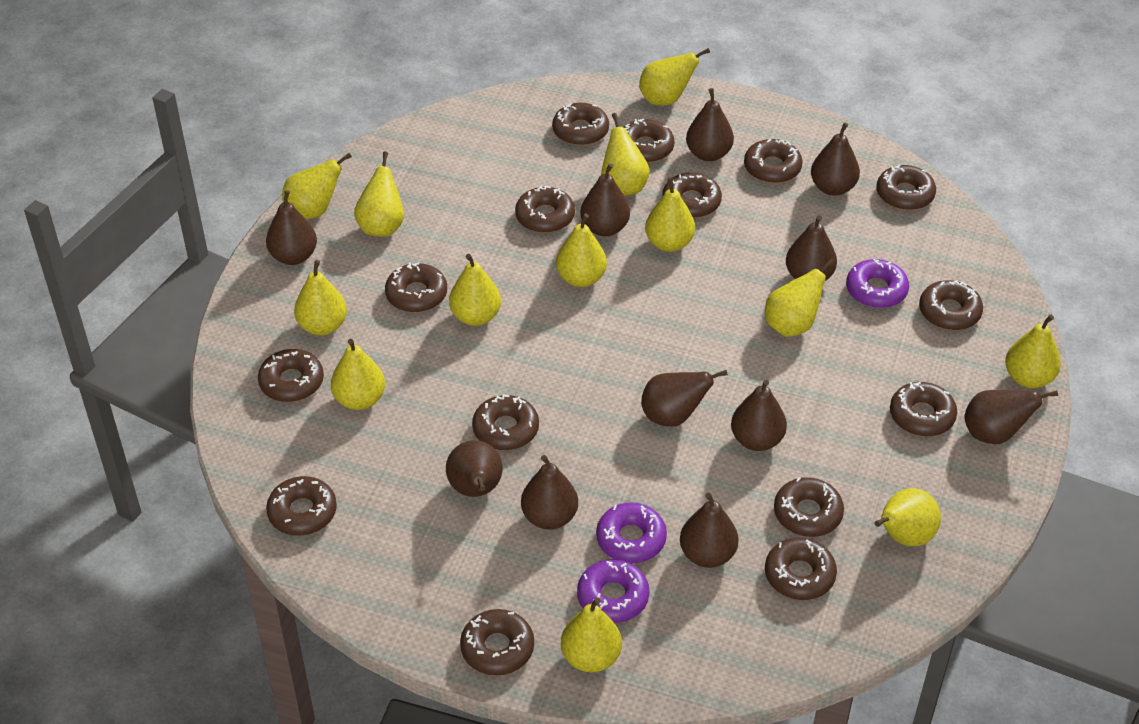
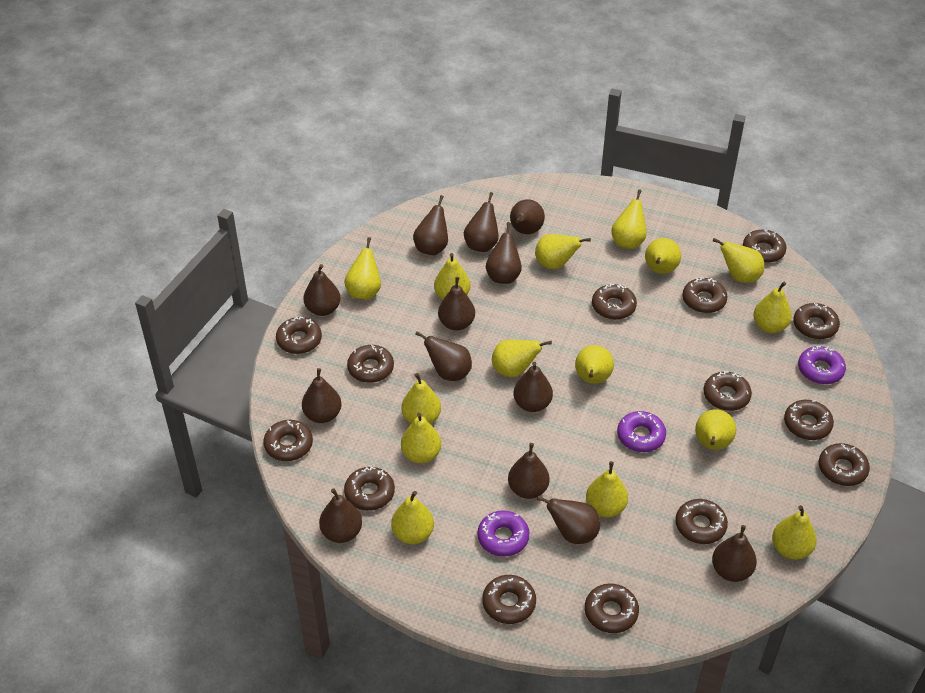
brown donut: 15 -> 14
brown pear: 11 -> 13
yellow pear: 13 -> 15

